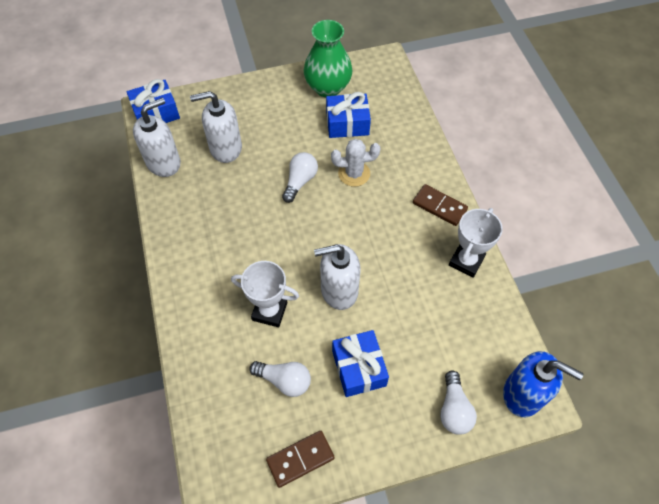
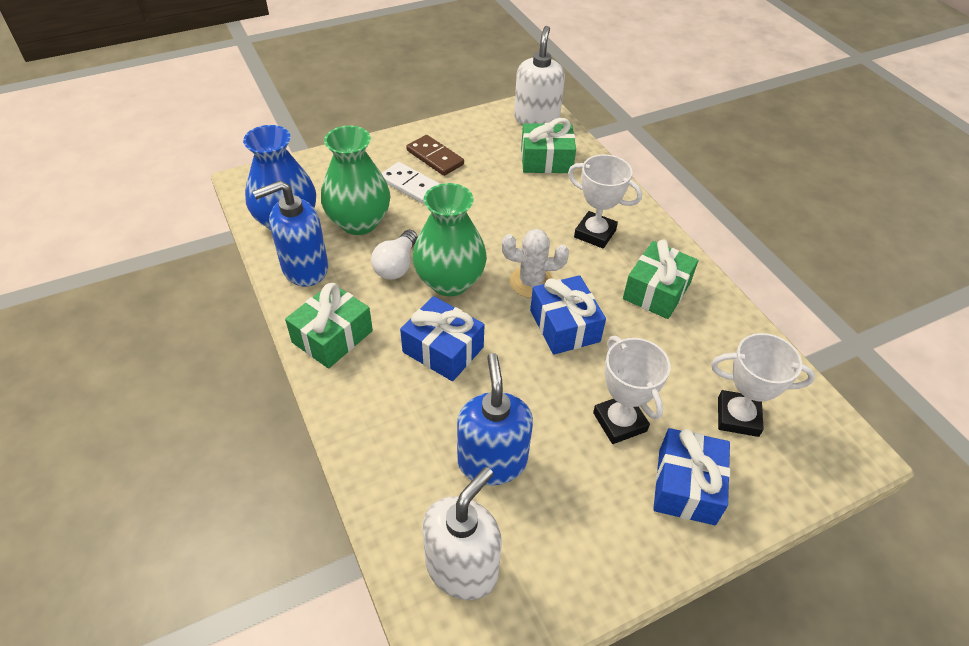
blue soap dispenser: 1 -> 2
blue vase: 0 -> 1
brown domino: 2 -> 1
green gift: 0 -> 3
green vase: 1 -> 2
white domino: 0 -> 1
white light bulb: 3 -> 1
white soap dispenser: 3 -> 2
white trophy: 2 -> 3

